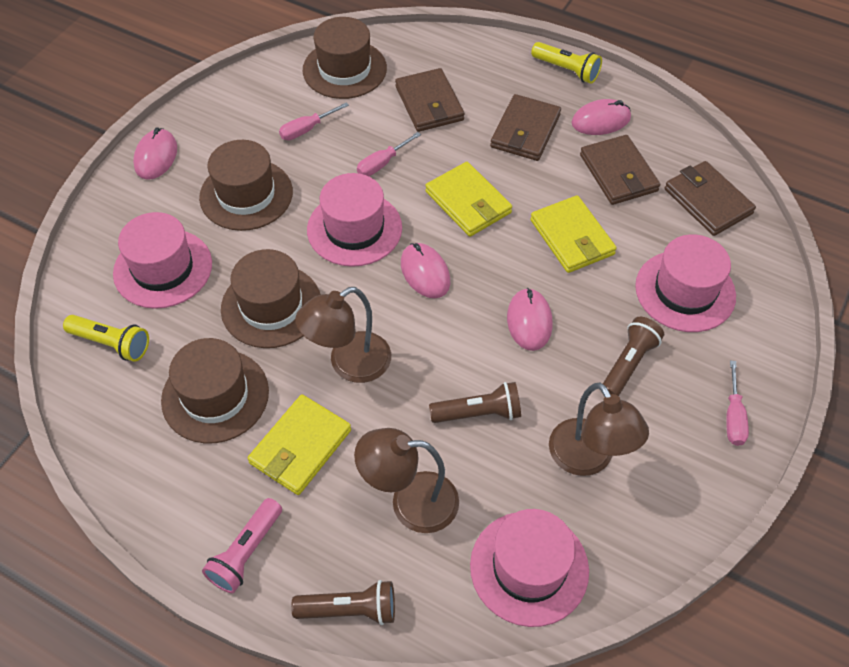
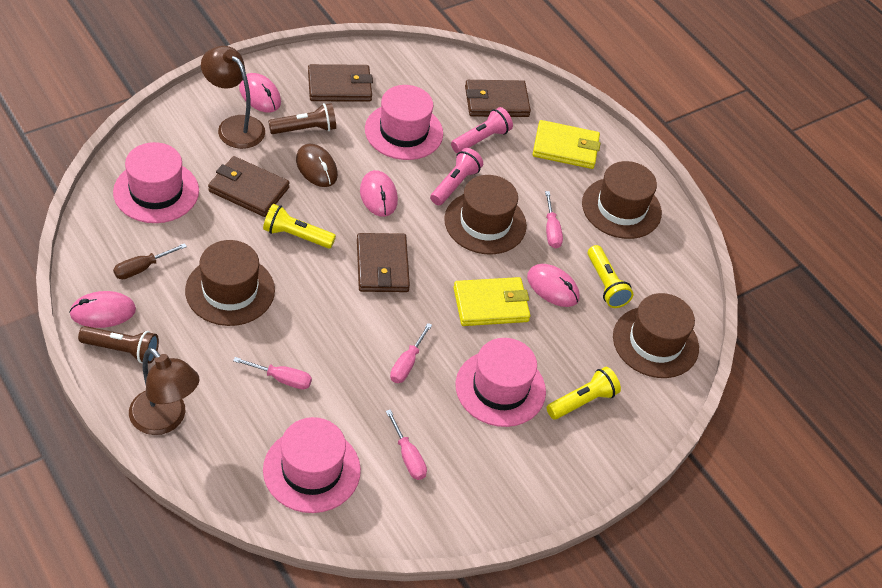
brown flashlight: 3 -> 2
brown lamp: 3 -> 2
brown mouse: 0 -> 1
brown screwdriver: 0 -> 1
pink flashlight: 1 -> 2
pink screwdriver: 3 -> 4
yellow flashlight: 2 -> 3
yellow wallet: 3 -> 2

